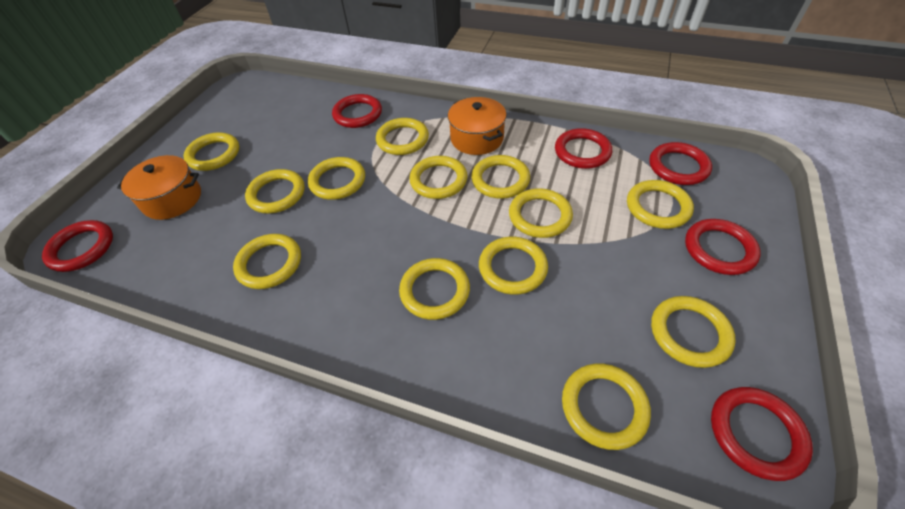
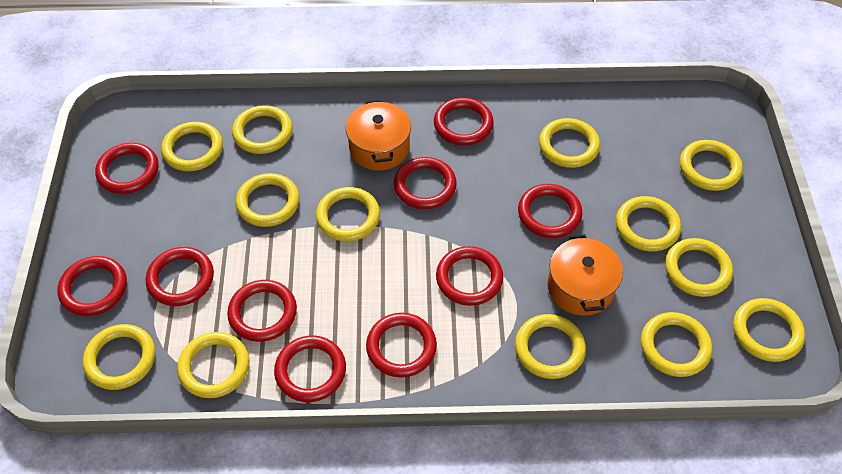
red ring: 6 -> 10

